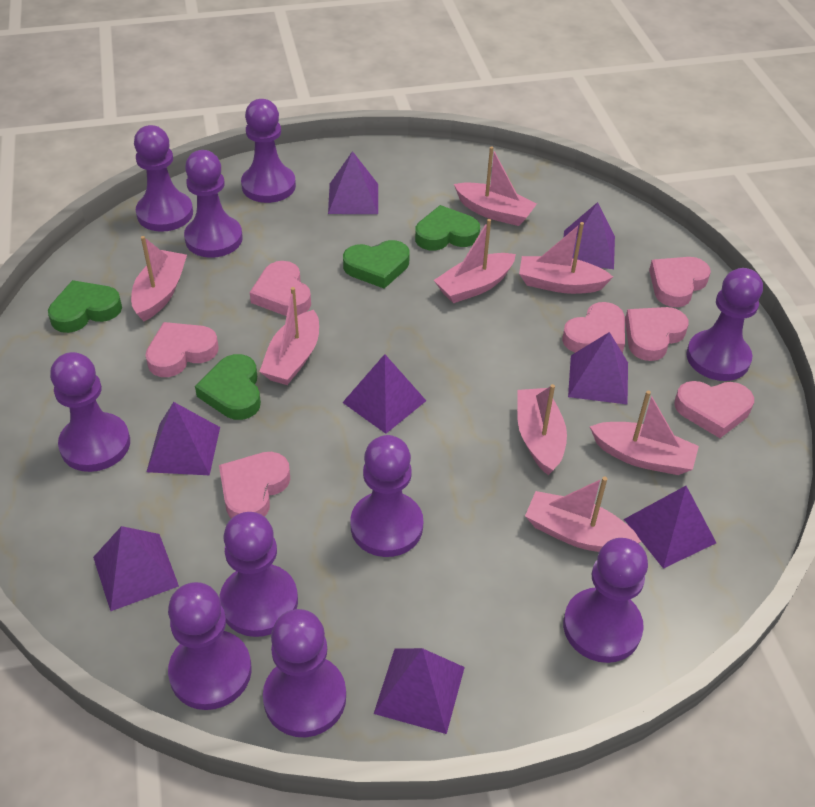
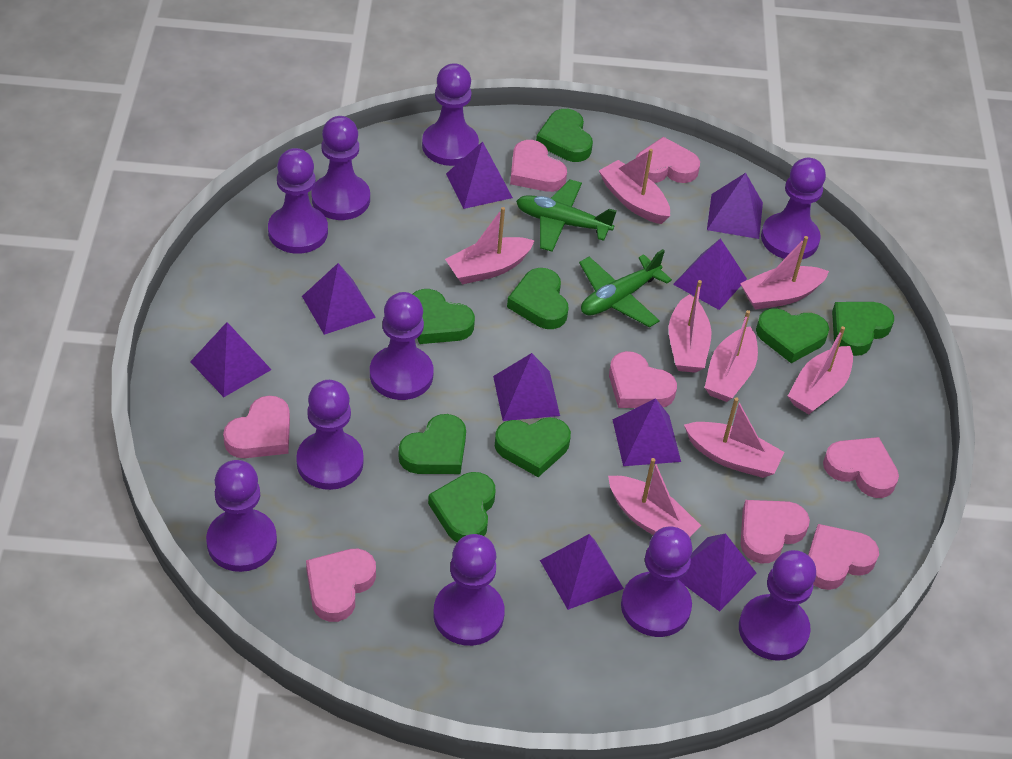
green heart: 4 -> 8
green plane: 0 -> 2
pink heart: 7 -> 8
purple pyramid: 8 -> 9

